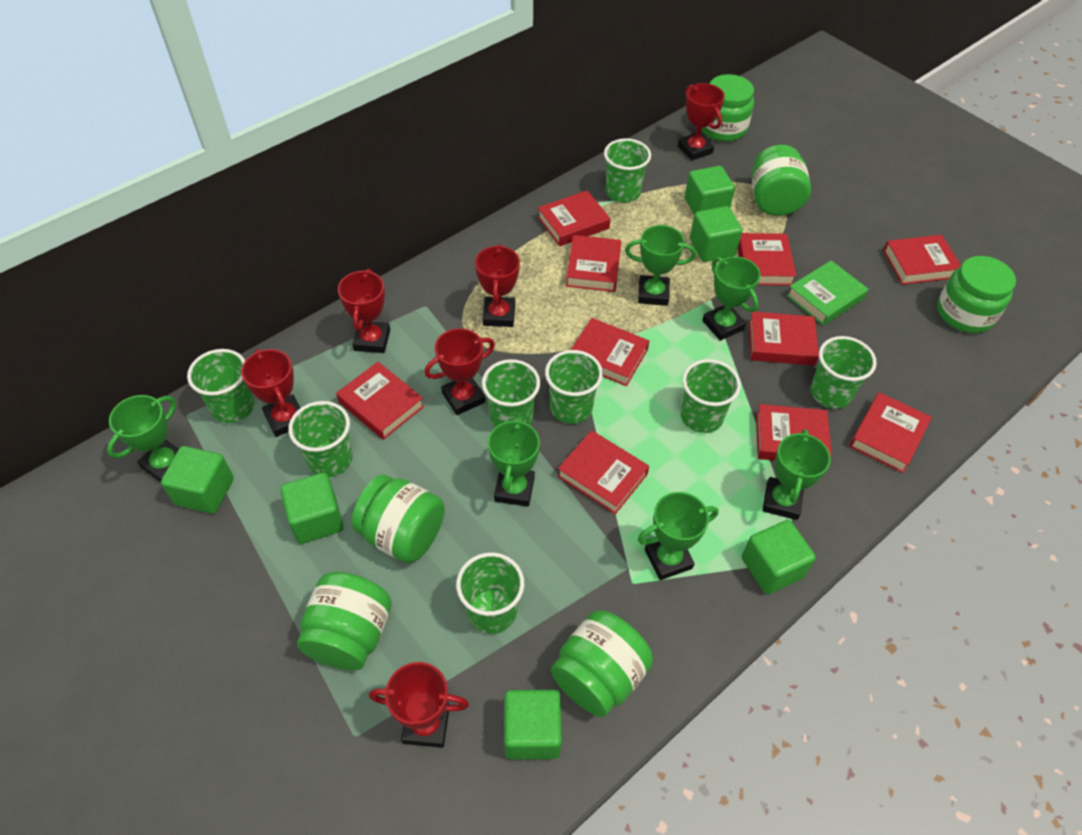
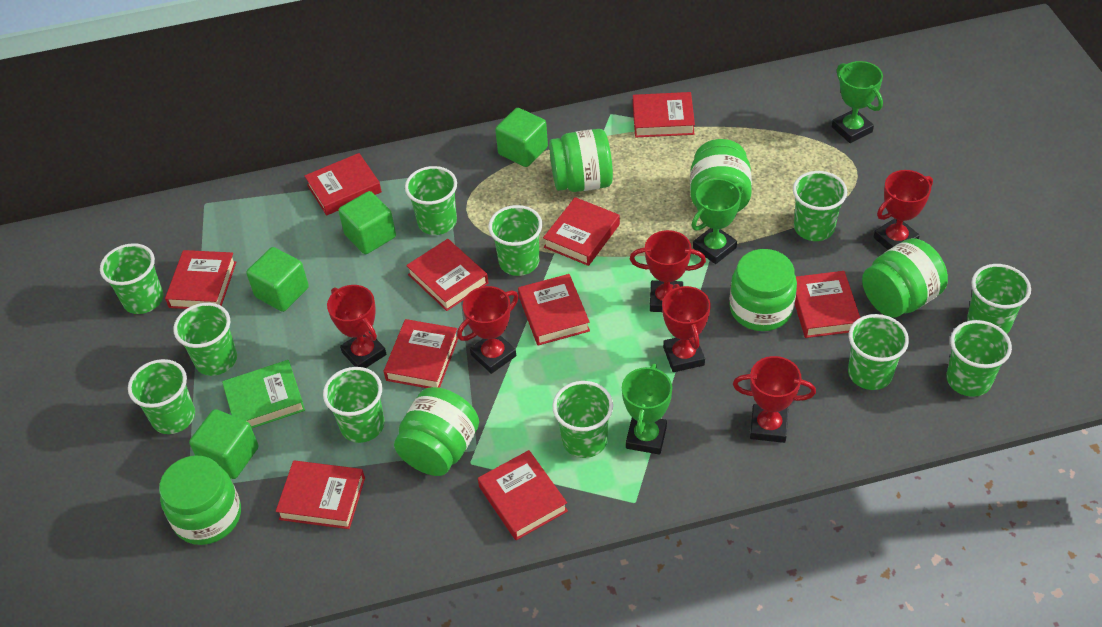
green cube: 6 -> 4
green cup: 8 -> 11
green trophy: 6 -> 3

